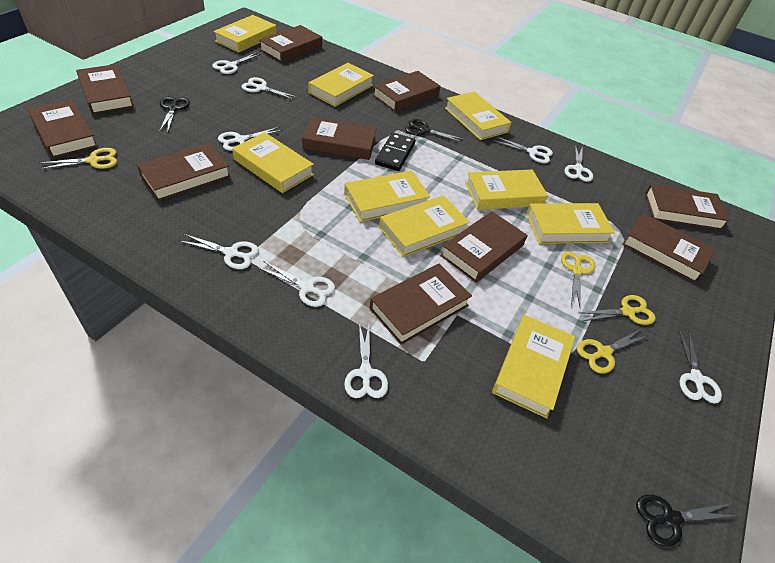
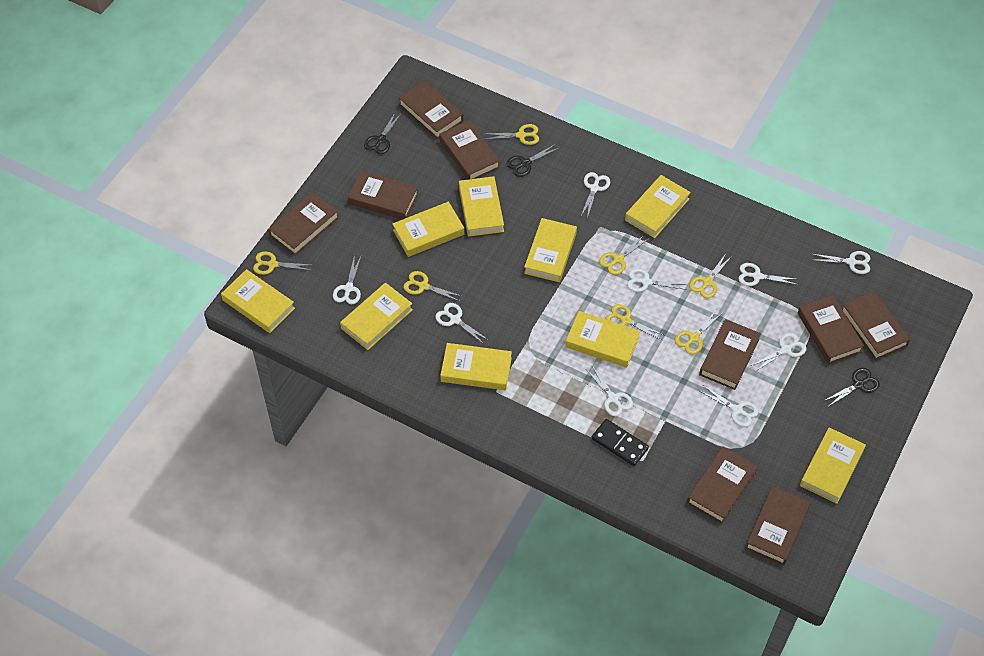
brown book: 10 -> 9
yellow scissors: 4 -> 7

